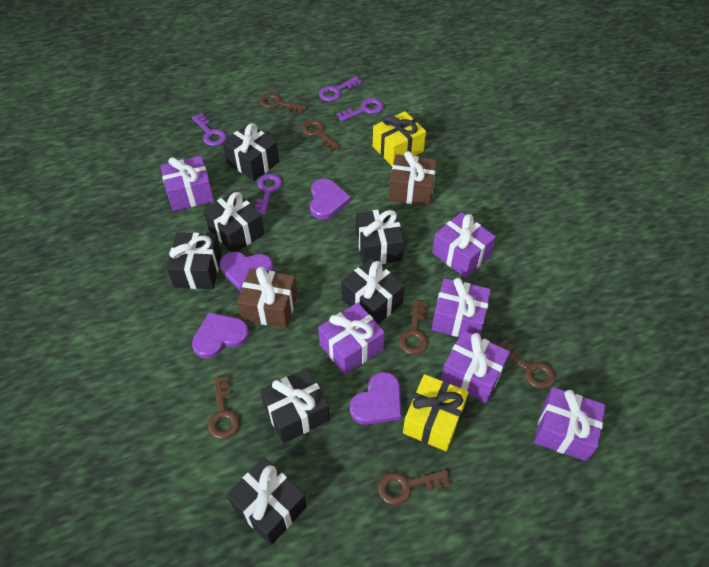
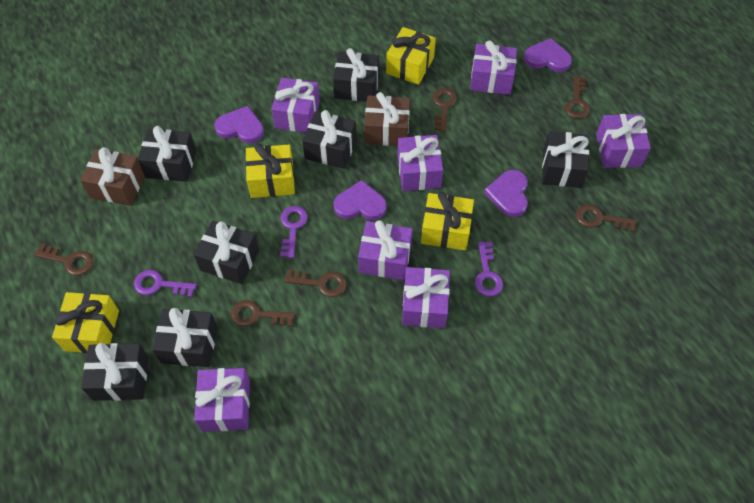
purple gift: 6 -> 7
purple key: 4 -> 3
yellow gift: 2 -> 4

